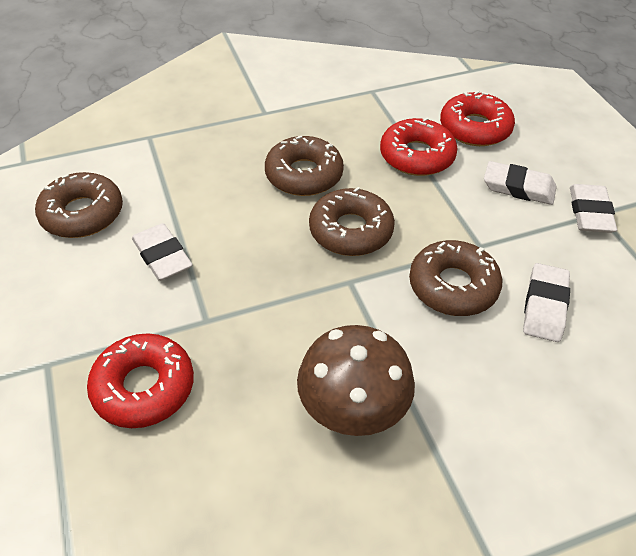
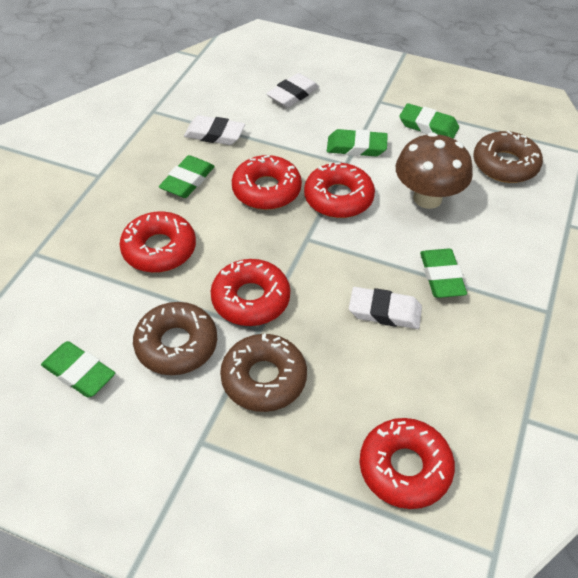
brown donut: 4 -> 3
green eraser: 0 -> 5
red donut: 3 -> 5
white eraser: 4 -> 3

